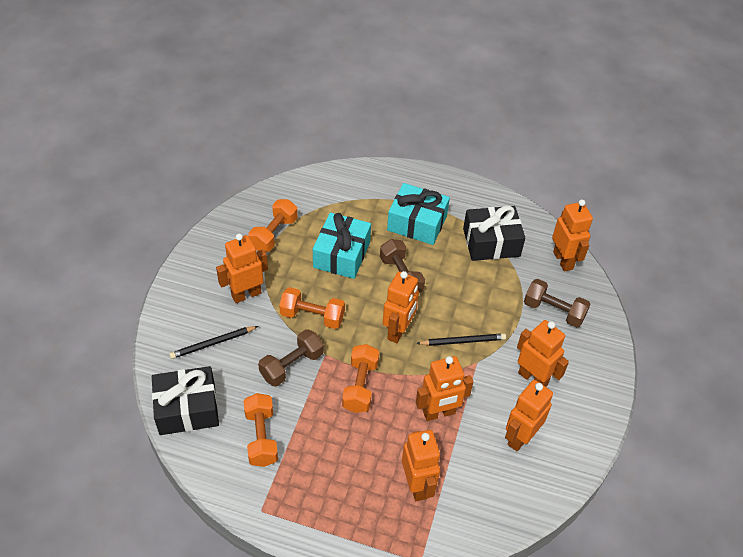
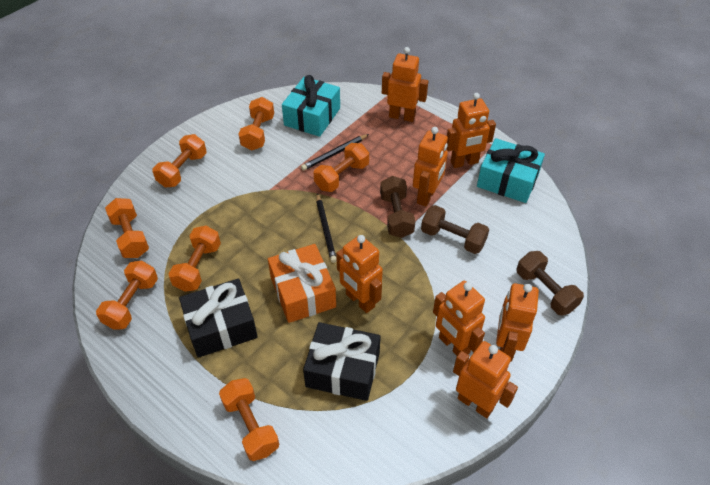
orange dumbbell: 4 -> 7
orange gift: 0 -> 1

